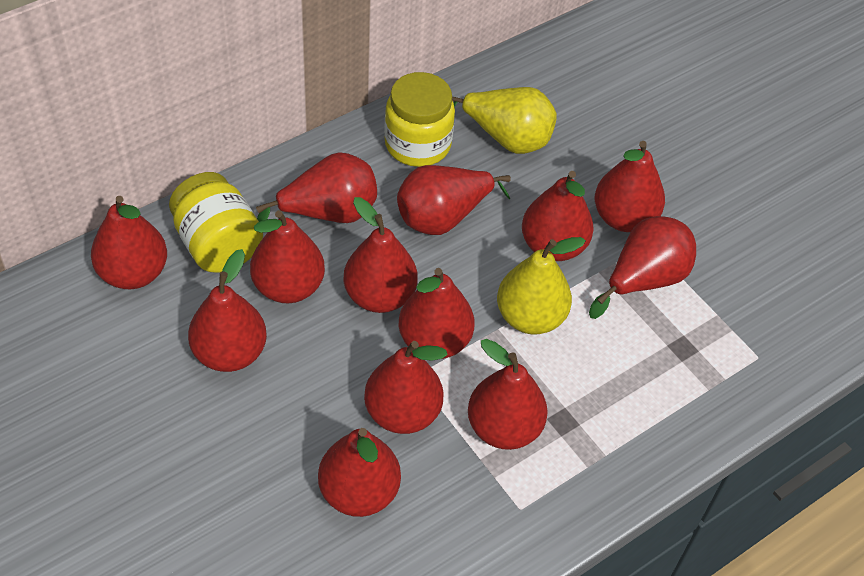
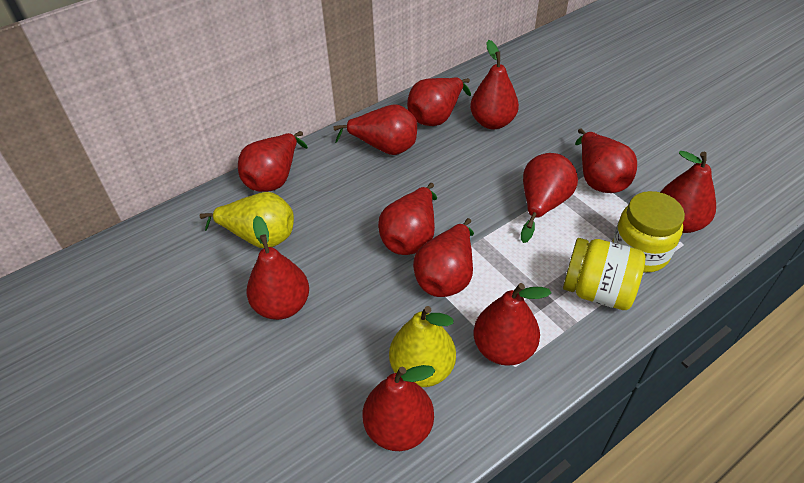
red pear: 13 -> 12

